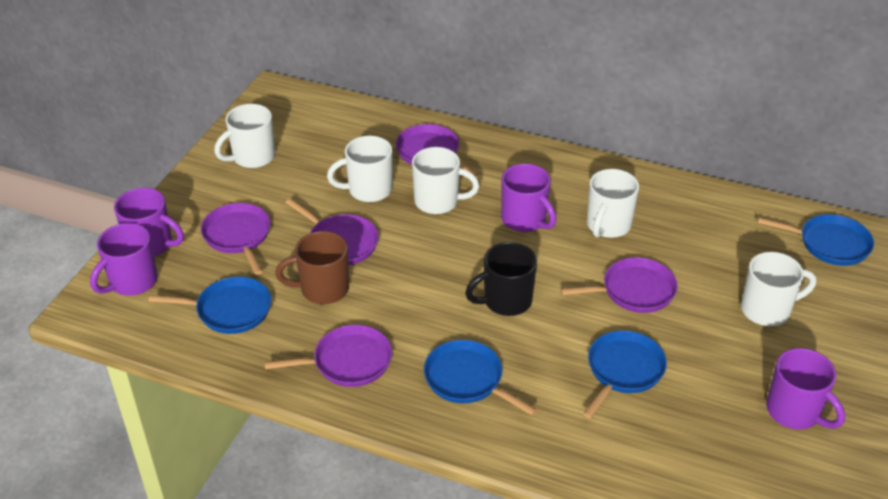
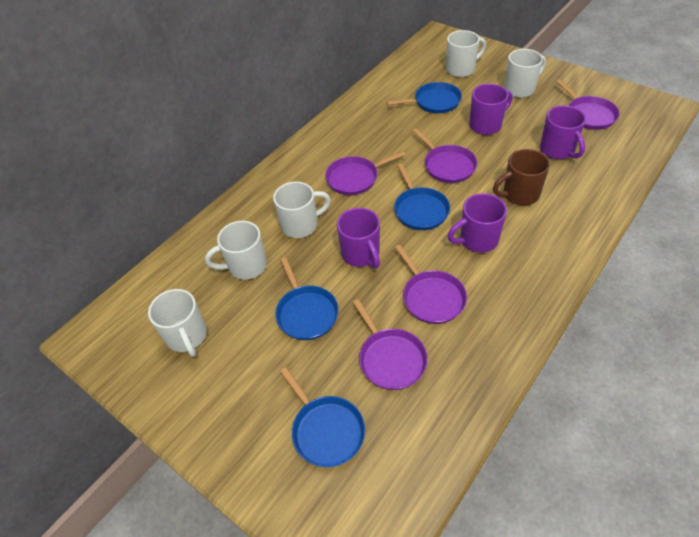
black mug: 1 -> 0

